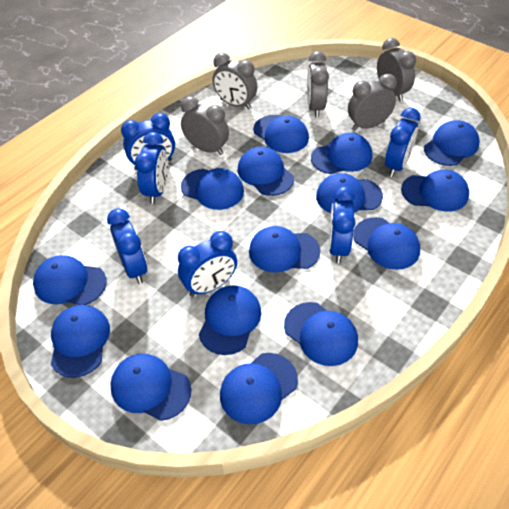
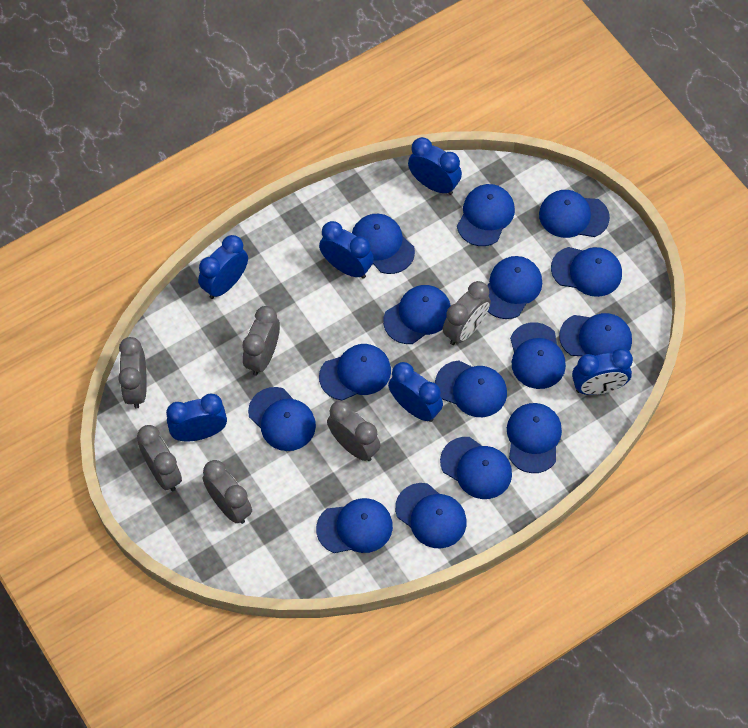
grey clock: 5 -> 6

